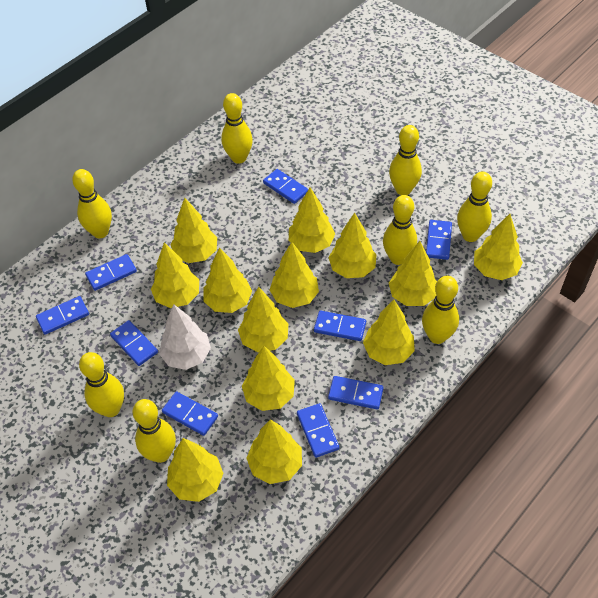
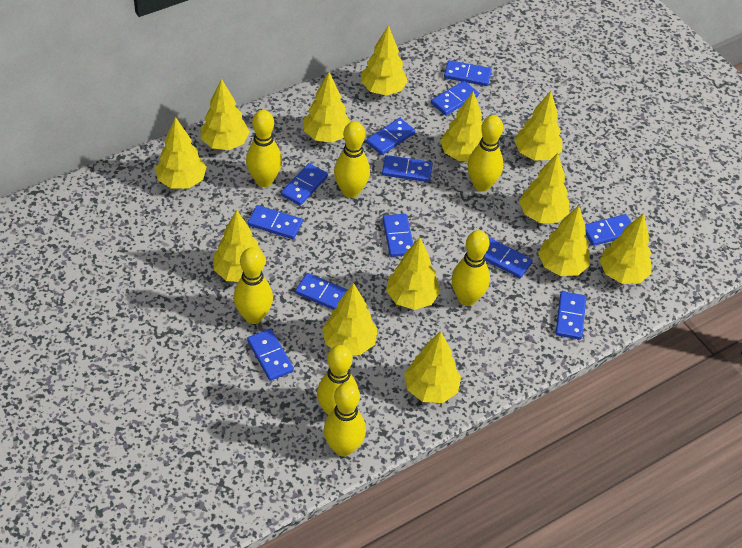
blue domino: 9 -> 12
white tree: 1 -> 0
yellow bowling pin: 8 -> 7

